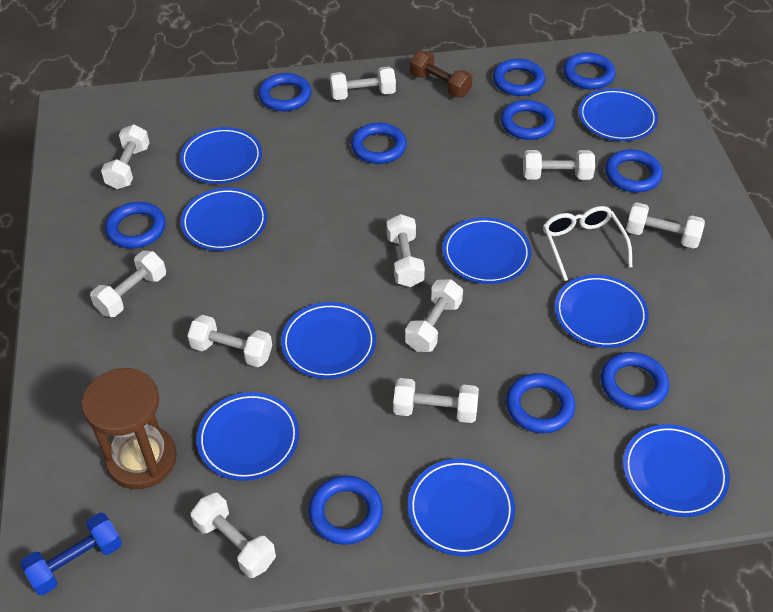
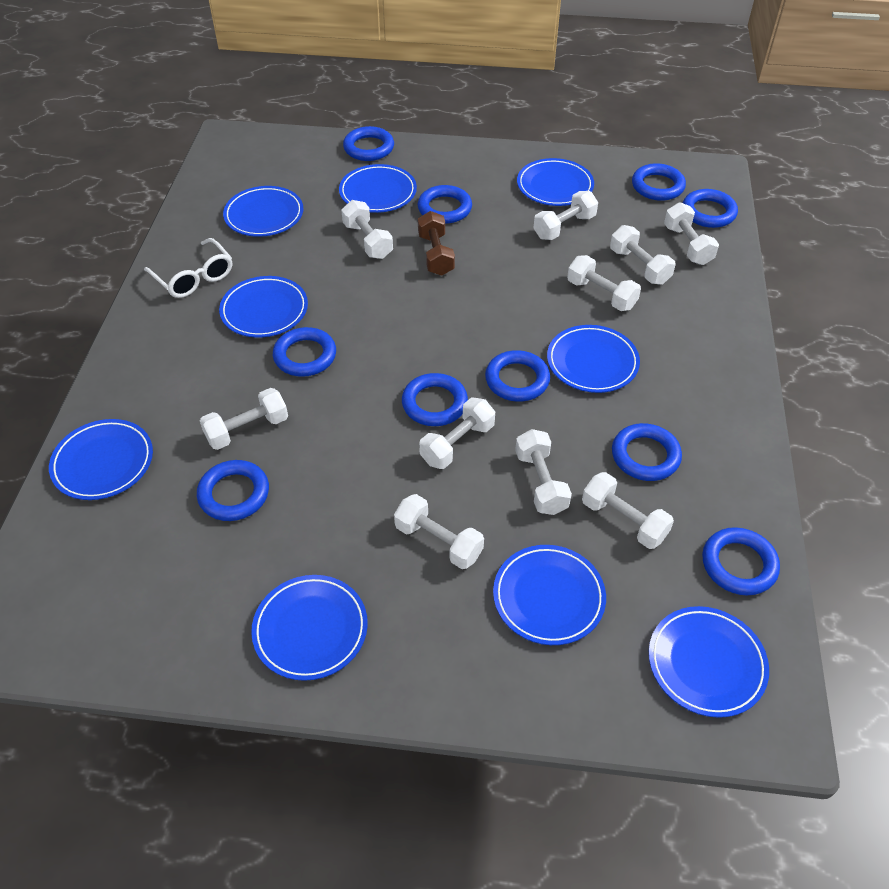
blue dumbbell: 1 -> 0
brown hourglass: 1 -> 0

